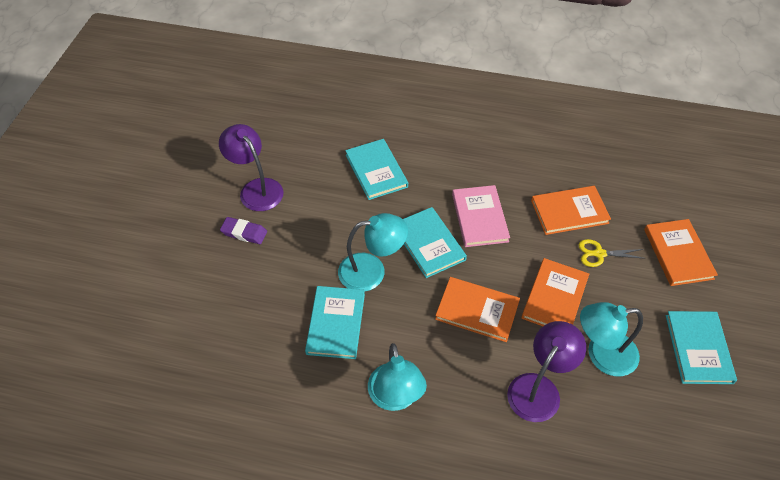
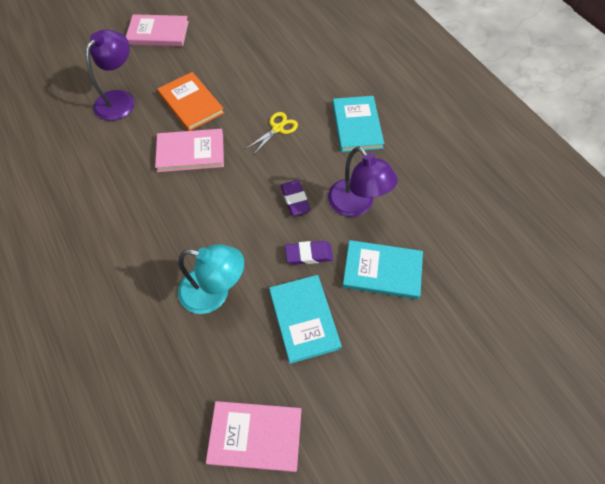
orange book: 4 -> 1
pink book: 1 -> 3
purple eraser: 1 -> 2
turquoise book: 4 -> 3
turquoise lamp: 3 -> 1

